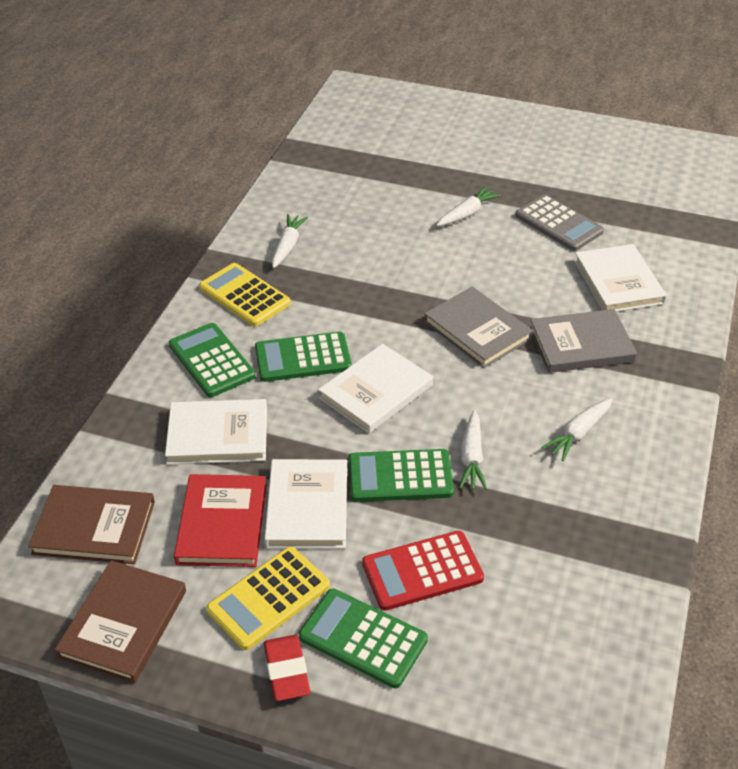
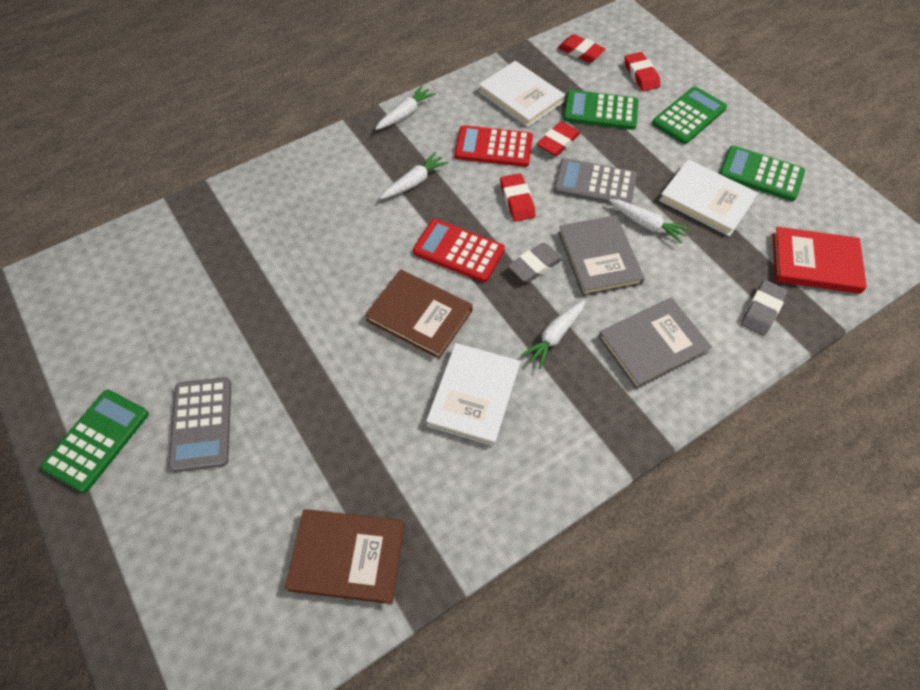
grey calculator: 1 -> 2
grey eraser: 0 -> 2
red calculator: 1 -> 2
red eraser: 1 -> 4
white book: 4 -> 3
yellow calculator: 2 -> 0

